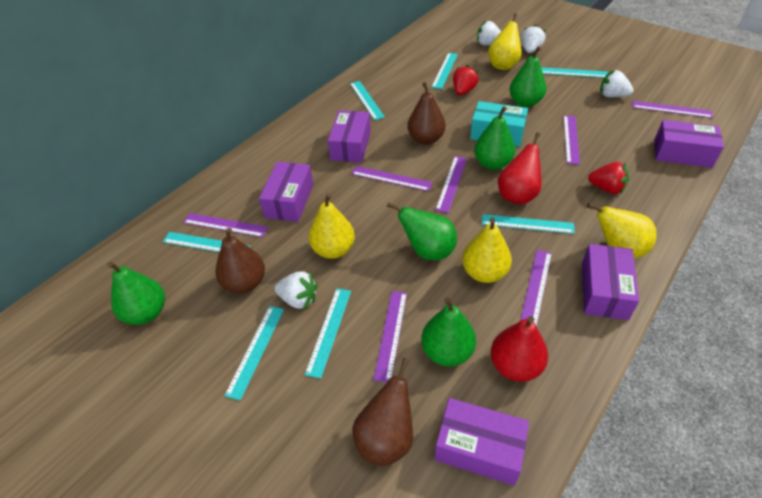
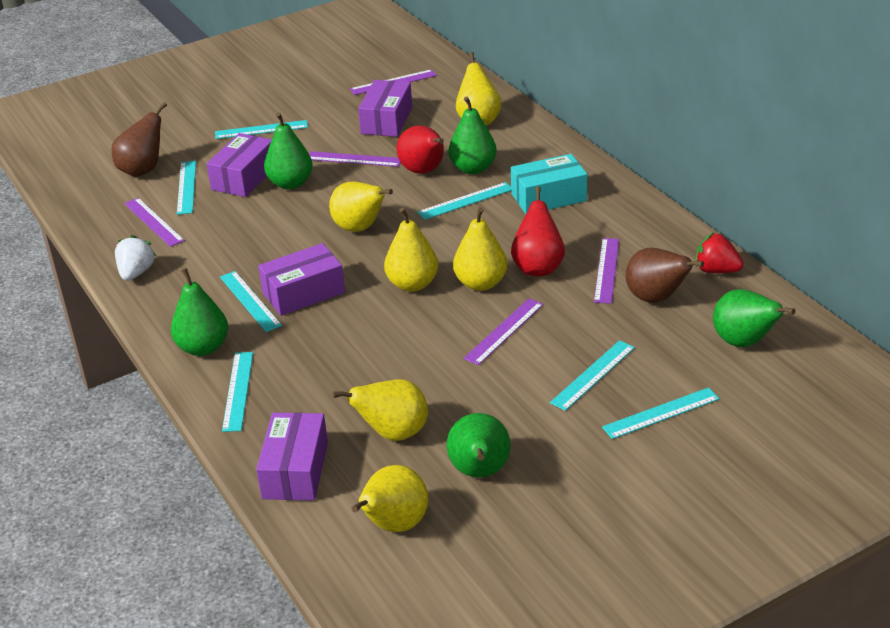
brown pear: 3 -> 2
purple box: 5 -> 4
purple ruler: 7 -> 5
red strawberry: 2 -> 1
white strawberry: 4 -> 1
yellow pear: 4 -> 6

